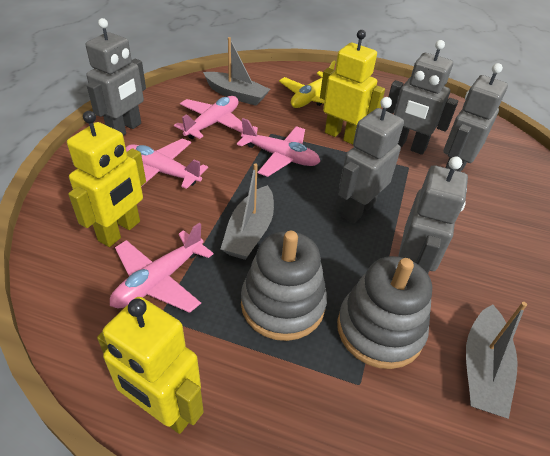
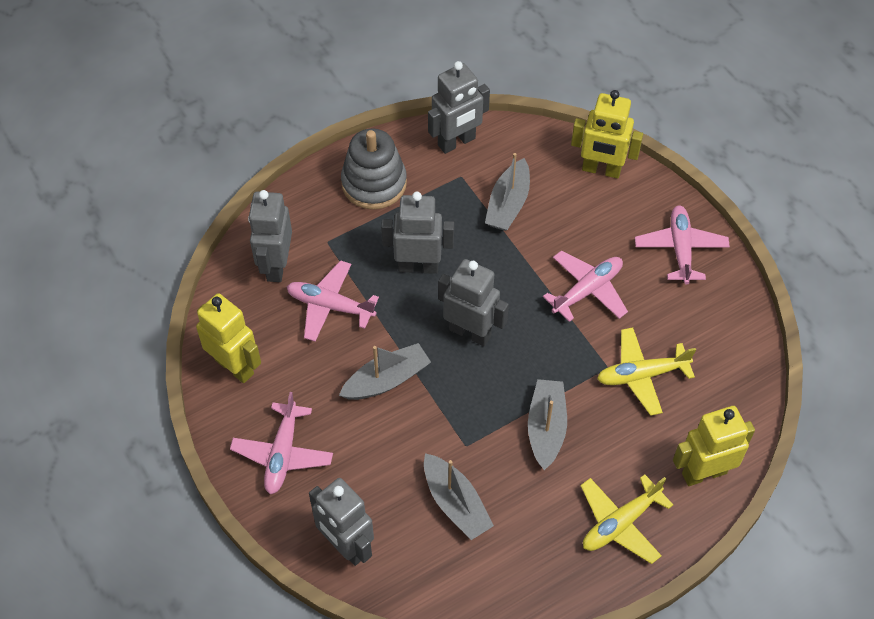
grey boat: 3 -> 4
grey stacking toy: 2 -> 1
yellow plane: 1 -> 2

